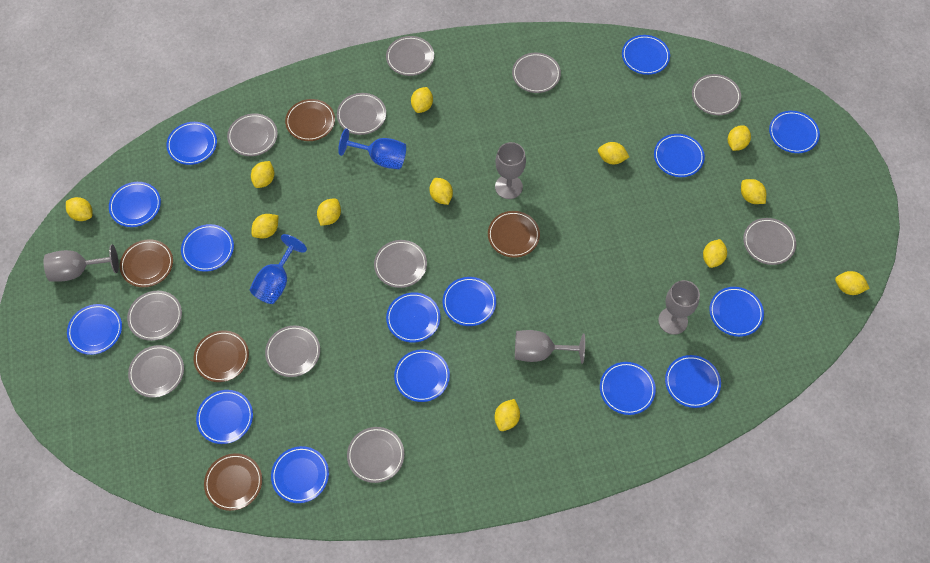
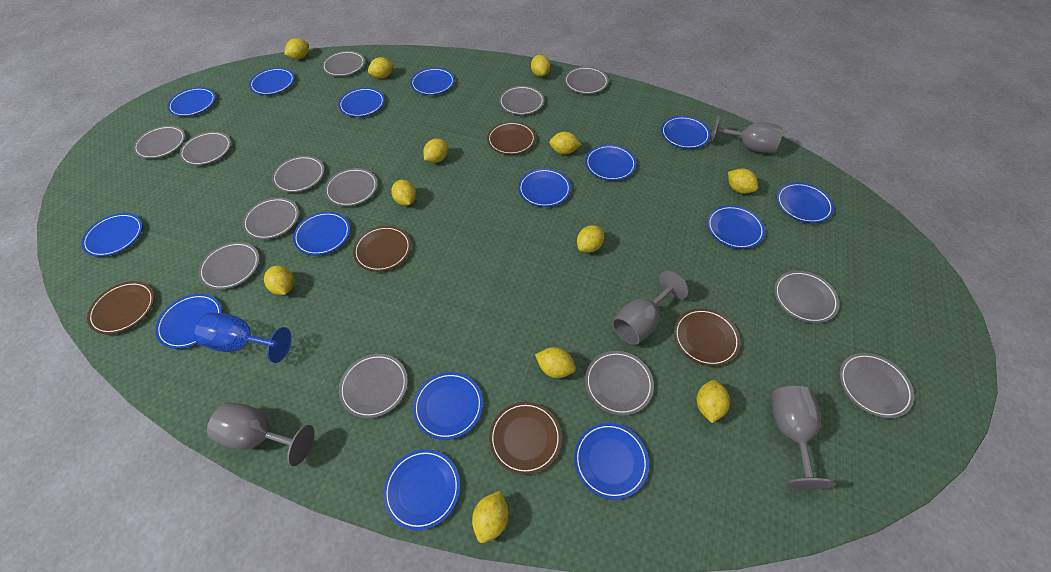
blue goblet: 2 -> 1
grey plate: 11 -> 13

